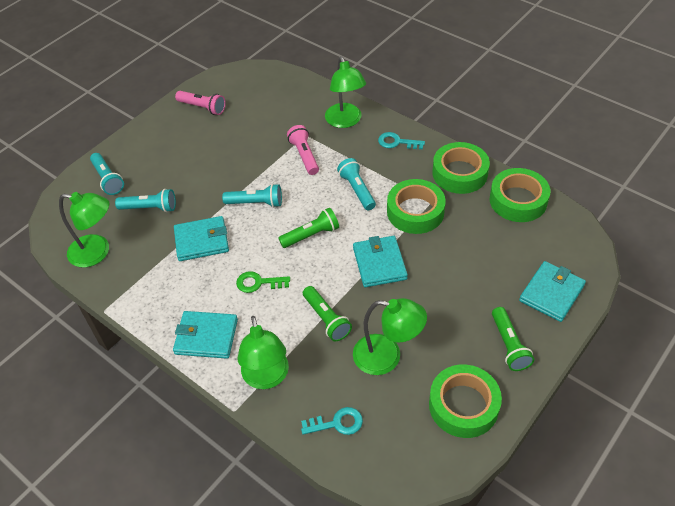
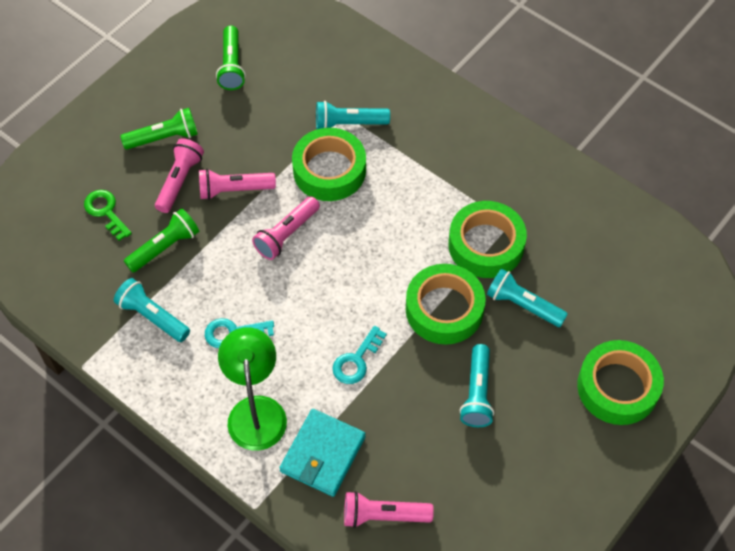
green lamp: 4 -> 1
pink flashlight: 2 -> 4
turquoise wallet: 4 -> 1

